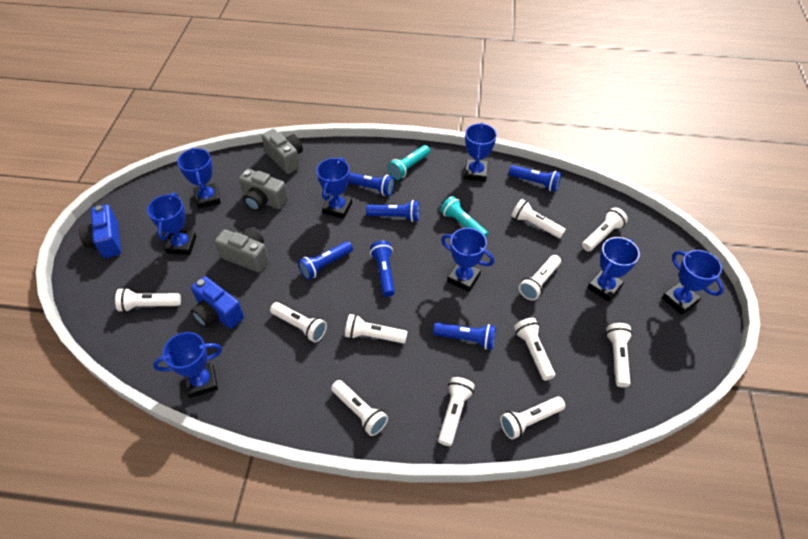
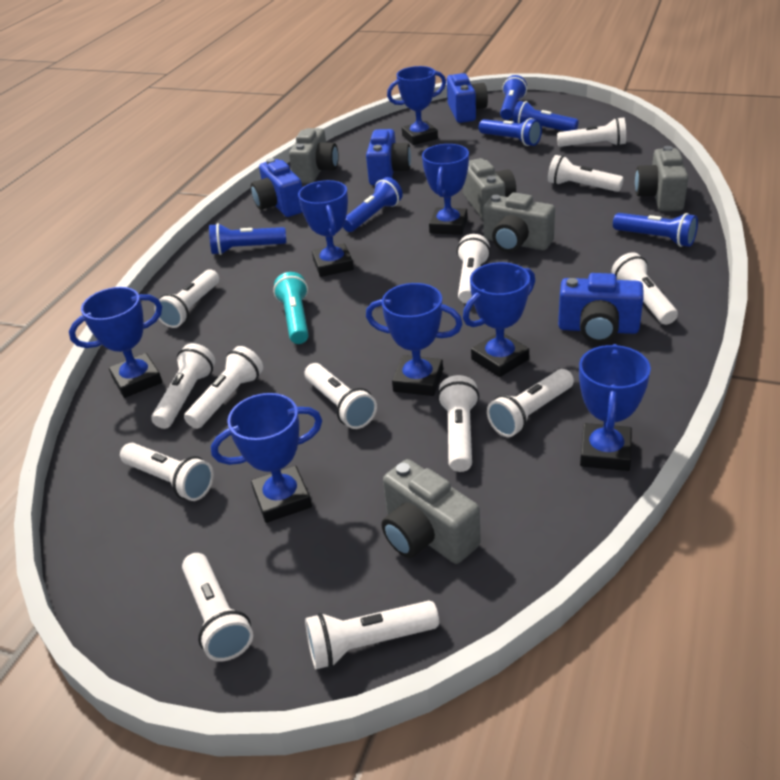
blue camera: 2 -> 4
grey camera: 3 -> 5
turquoise flashlight: 2 -> 1
white flashlight: 11 -> 13

